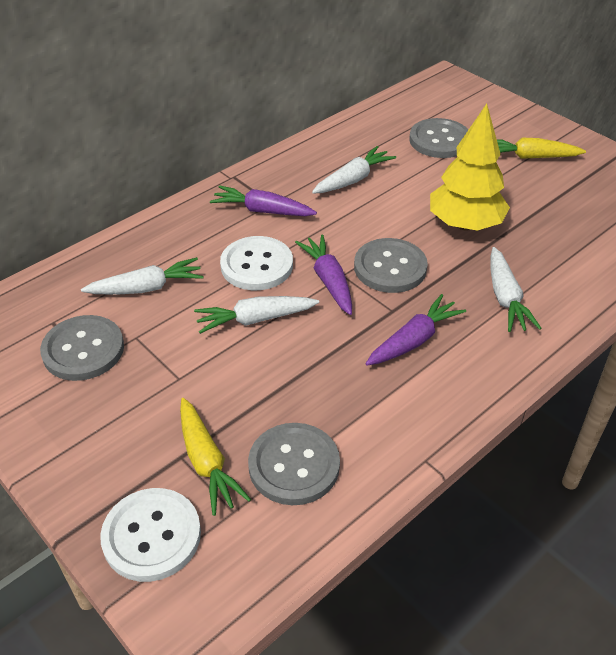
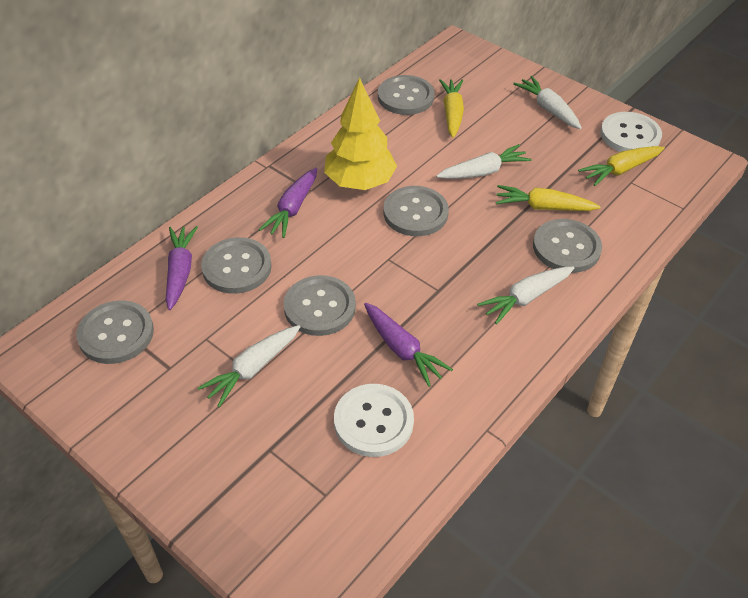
grey button: 4 -> 6
yellow carrot: 2 -> 3

